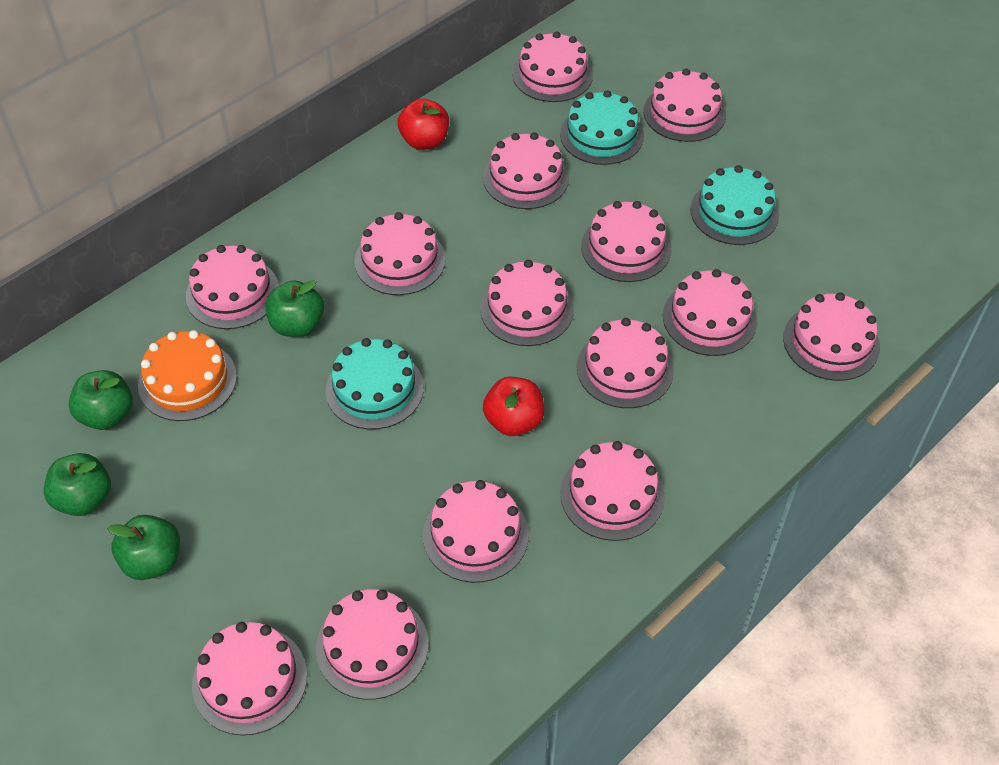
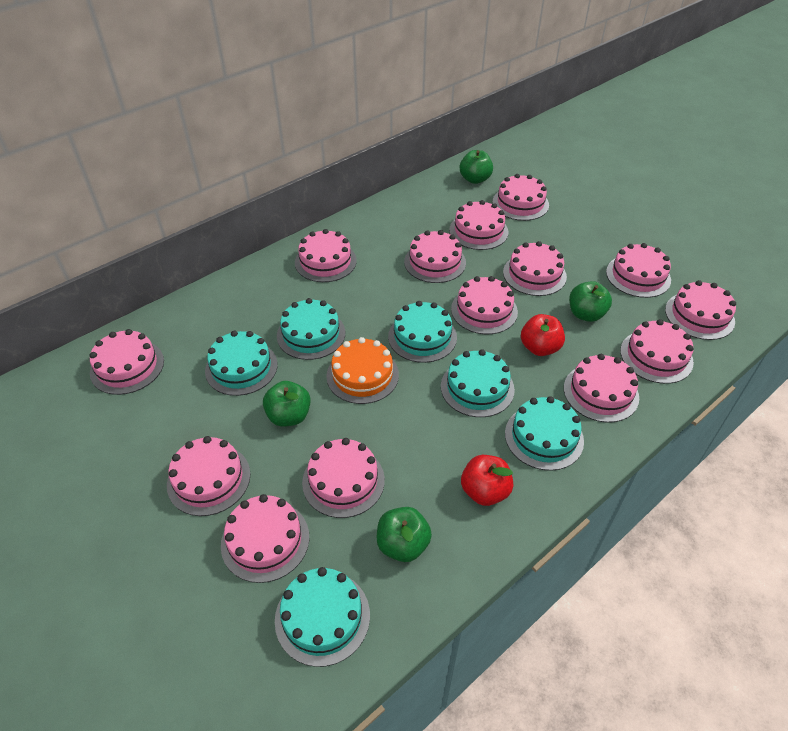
turquoise cake: 3 -> 6

